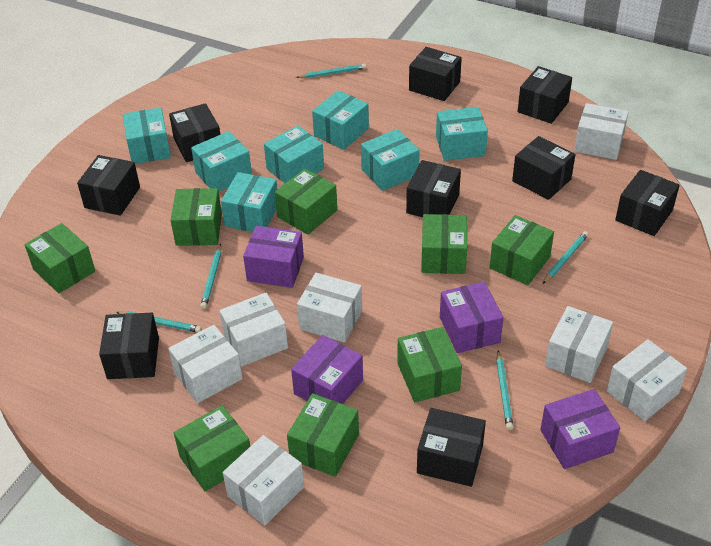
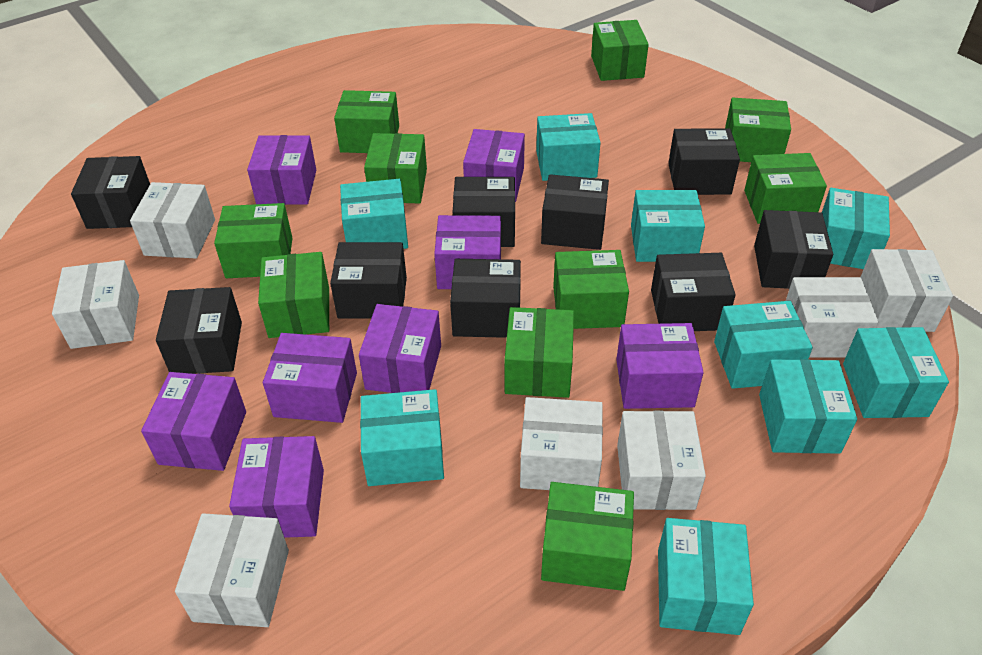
green box: 8 -> 10
purple box: 4 -> 8
turquoise box: 7 -> 9
turquoise pencil: 5 -> 0

